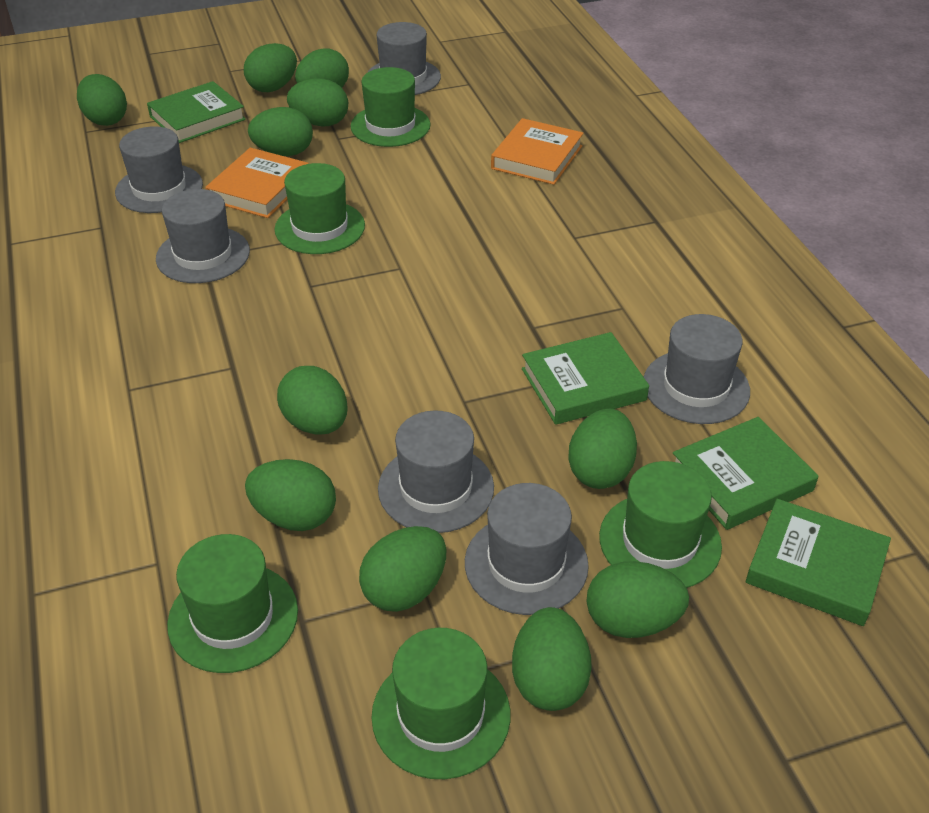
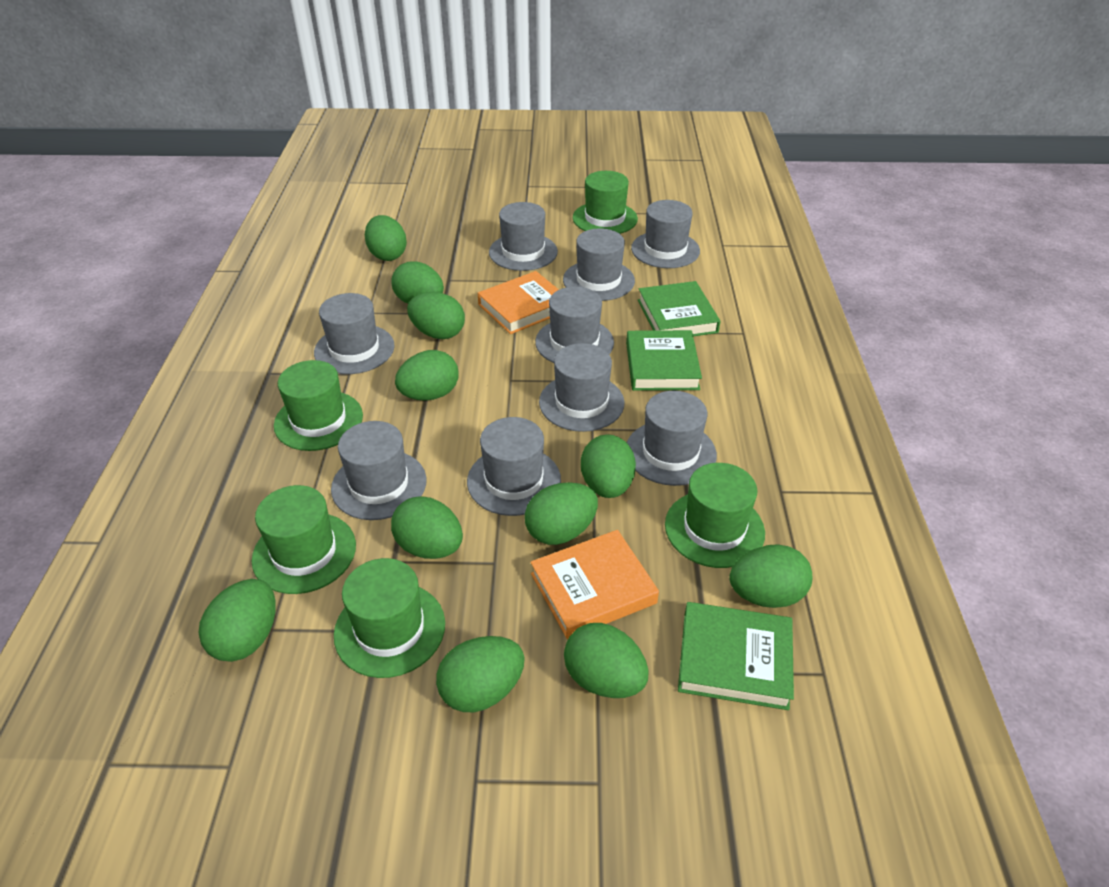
green book: 4 -> 3
grey hat: 6 -> 9

